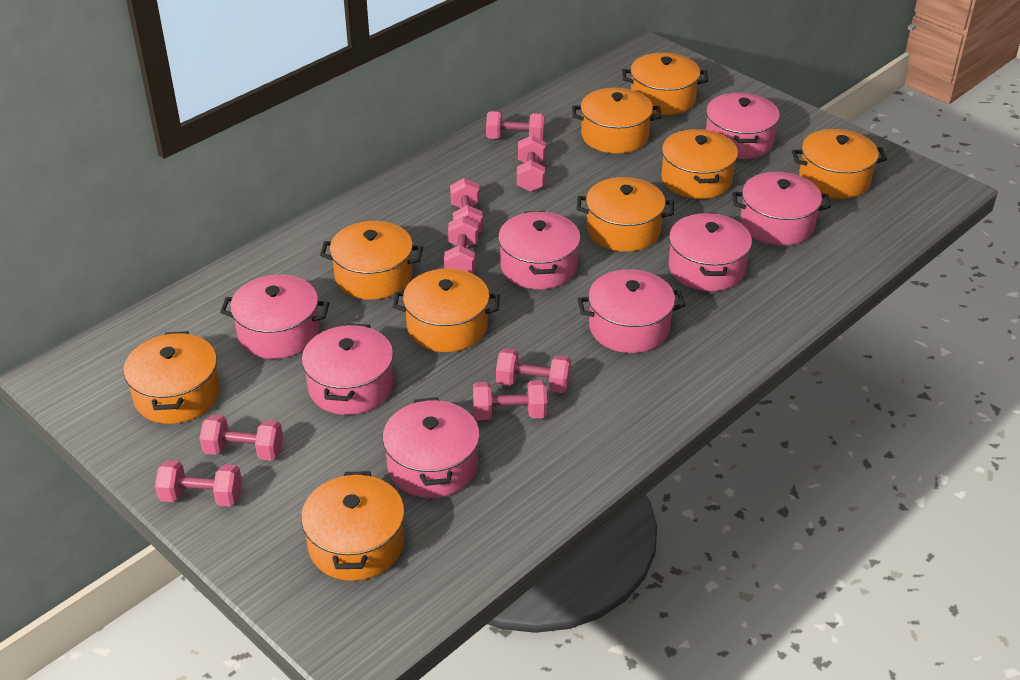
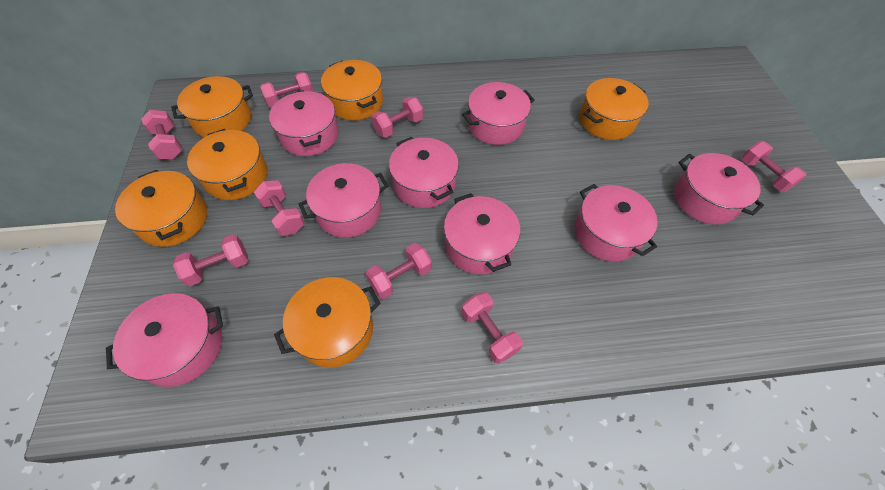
orange pot: 9 -> 6

